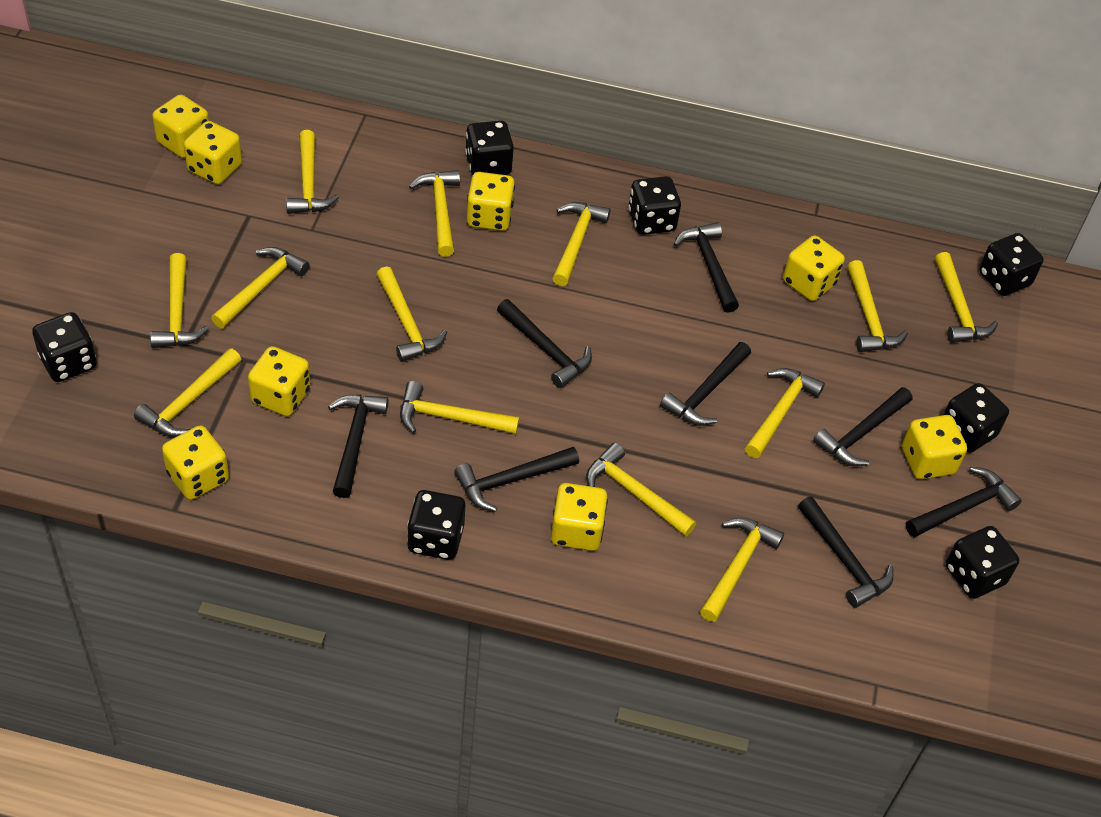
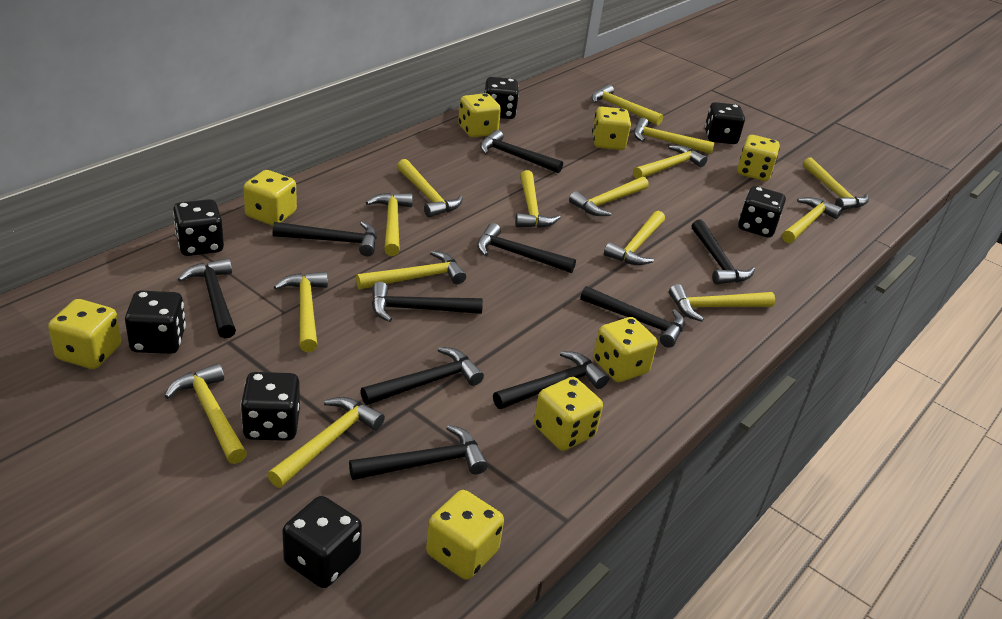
black hammer: 8 -> 10
yellow hammer: 13 -> 15

